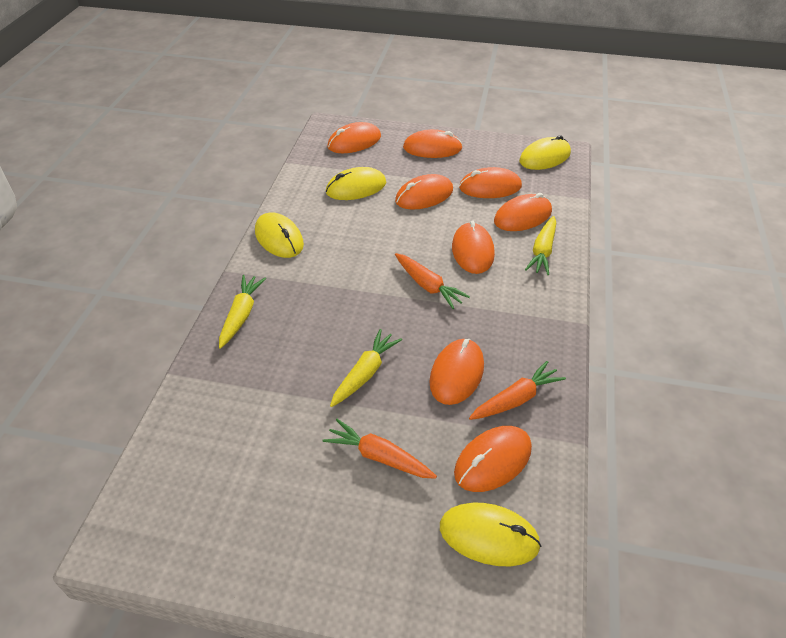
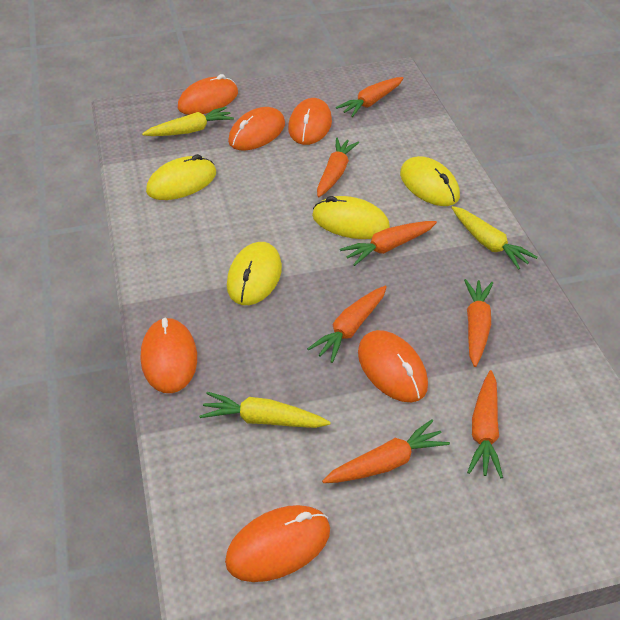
orange carrot: 3 -> 7
orange mouse: 8 -> 6

